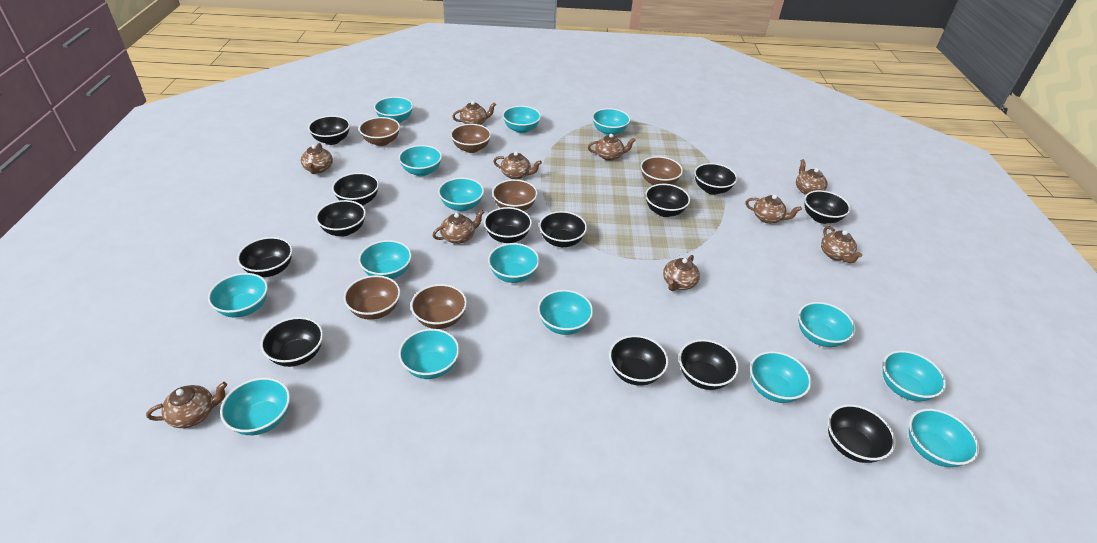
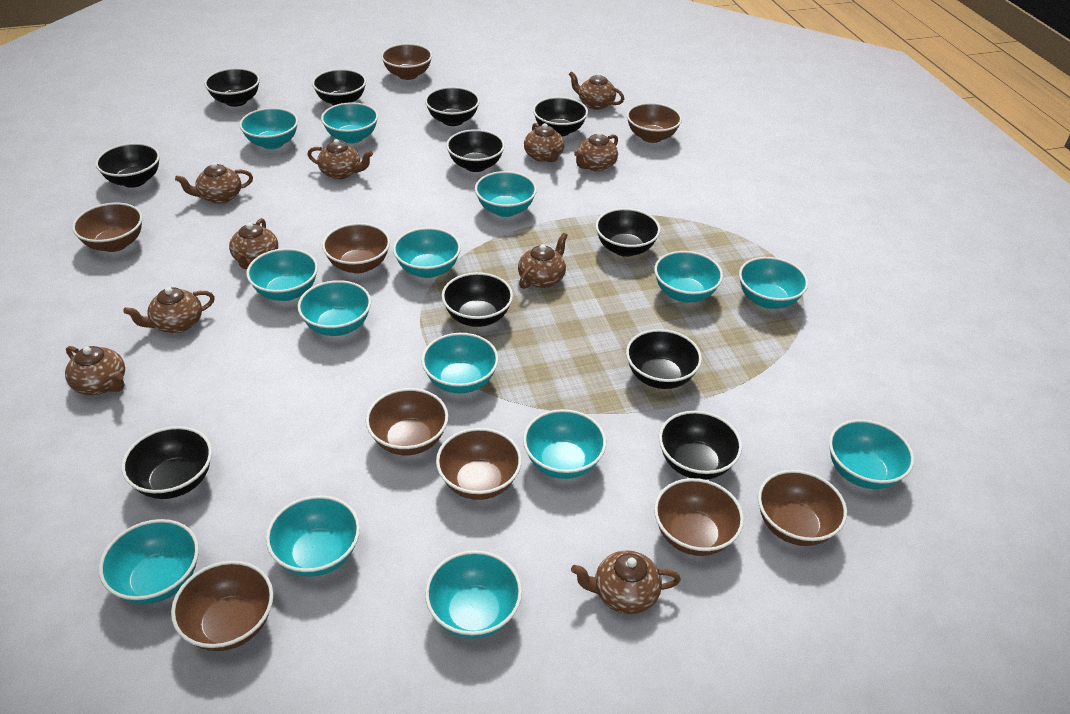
black bowl: 13 -> 11
brown bowl: 6 -> 9
turquoise bowl: 15 -> 14

